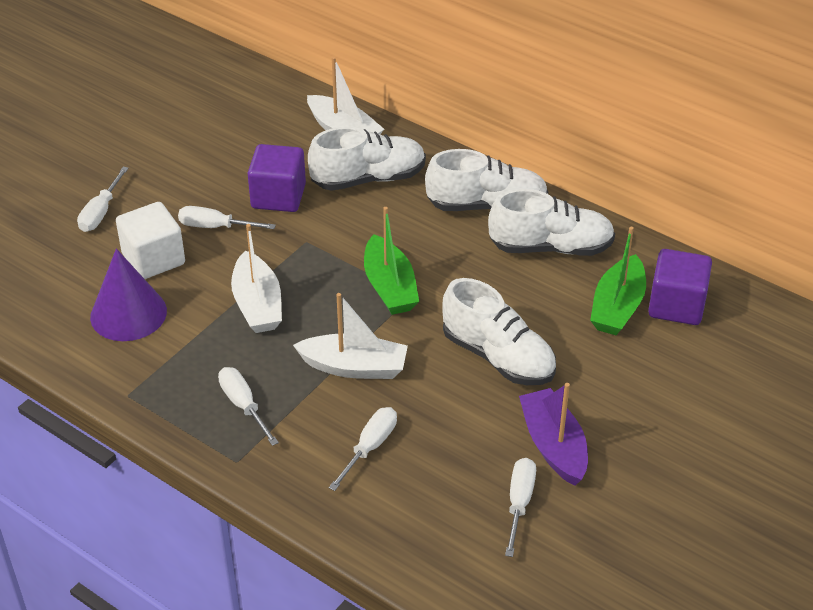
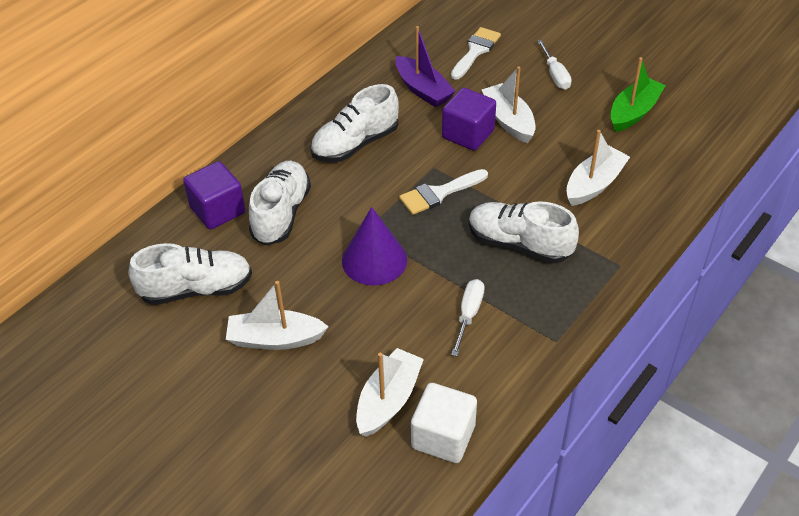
green boat: 2 -> 1
white boat: 3 -> 4
white brush: 0 -> 2
white screwdriver: 5 -> 2

